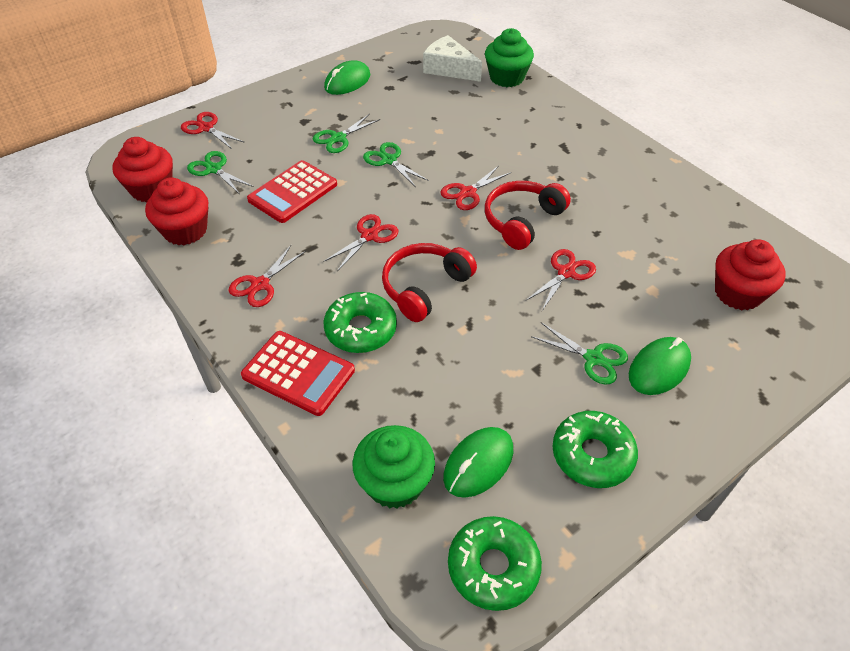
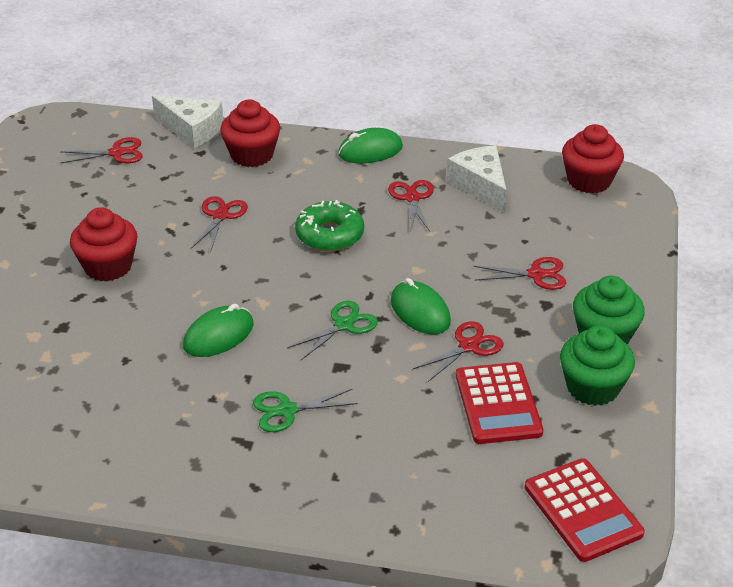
green donut: 3 -> 1
green scissors: 4 -> 2
red headphones: 2 -> 0
white cheese: 1 -> 2

